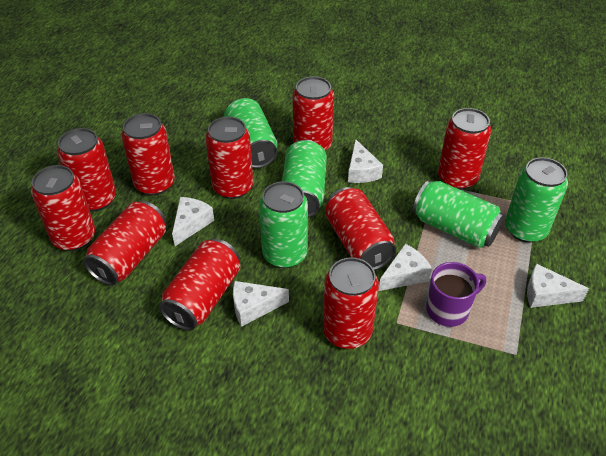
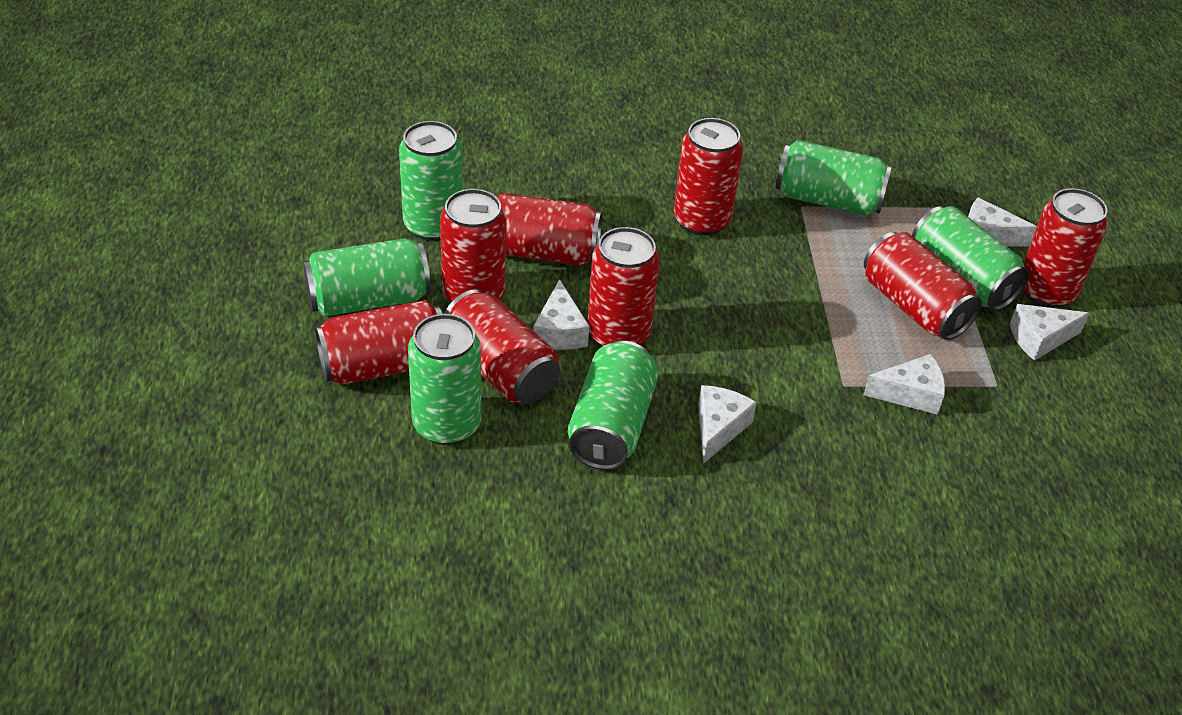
green can: 5 -> 6
purple mug: 1 -> 0
red can: 10 -> 8

